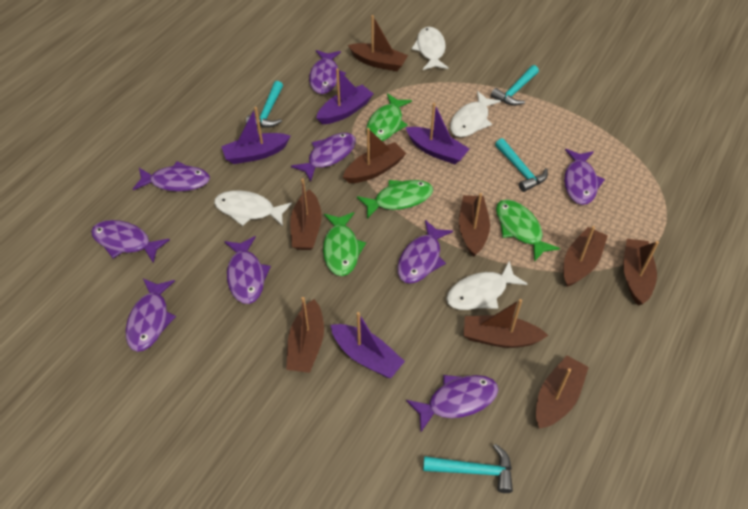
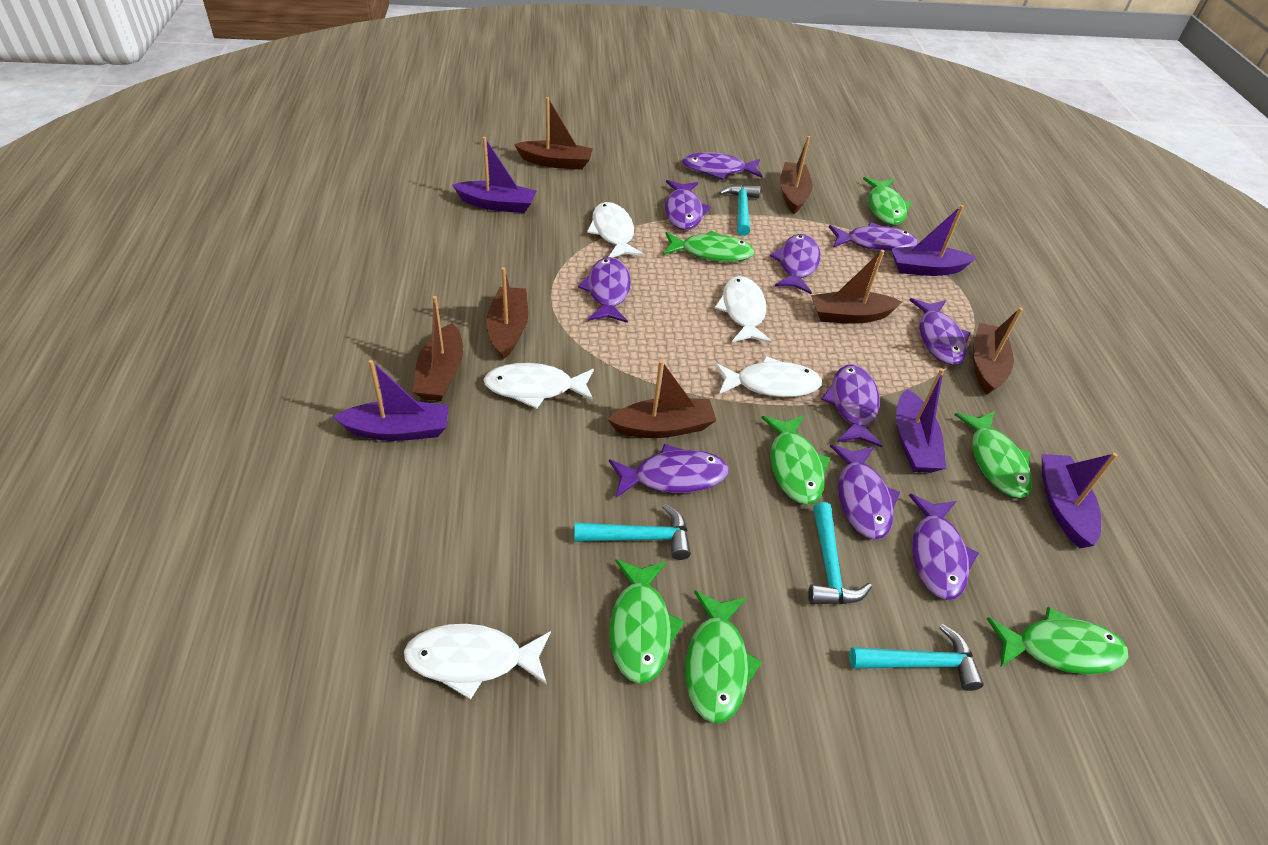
brown boat: 9 -> 7
green fish: 4 -> 7
purple boat: 4 -> 5
purple fish: 9 -> 10
white fish: 4 -> 5

